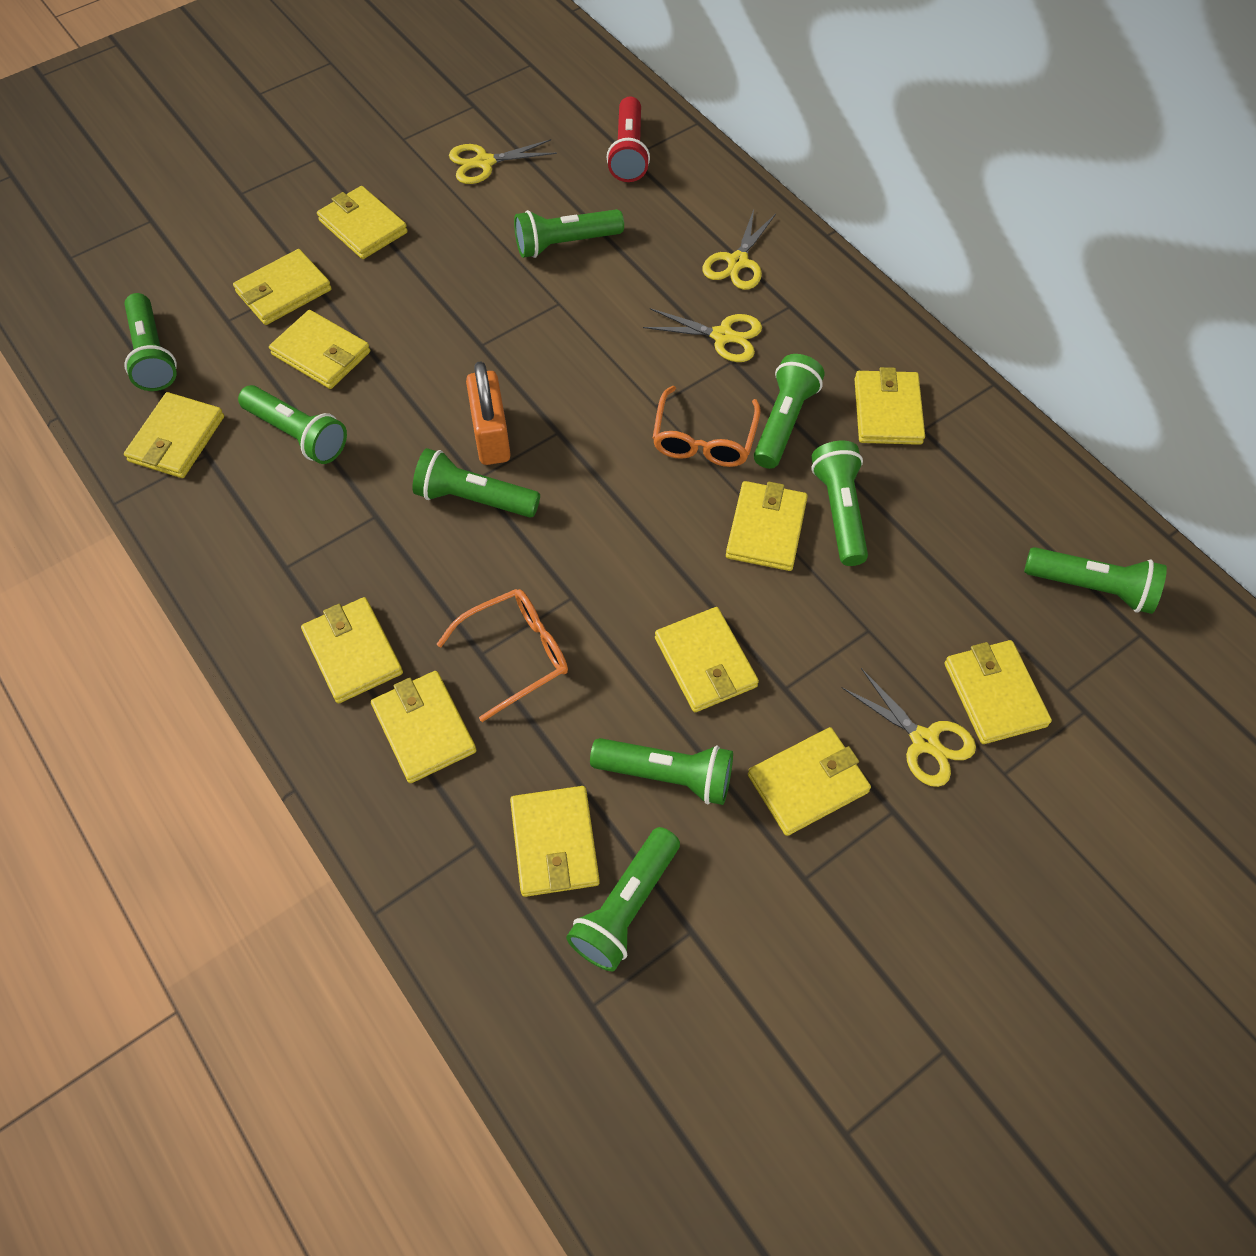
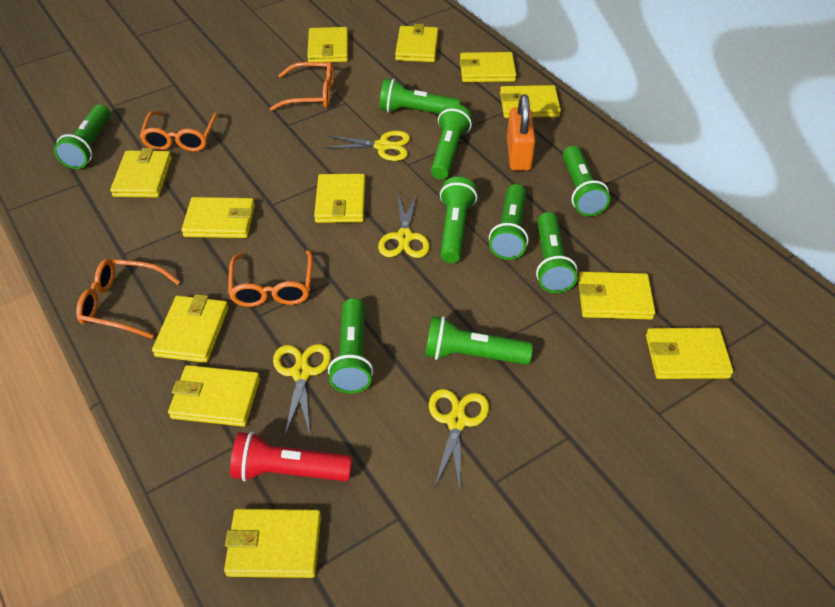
orange glasses: 2 -> 4

